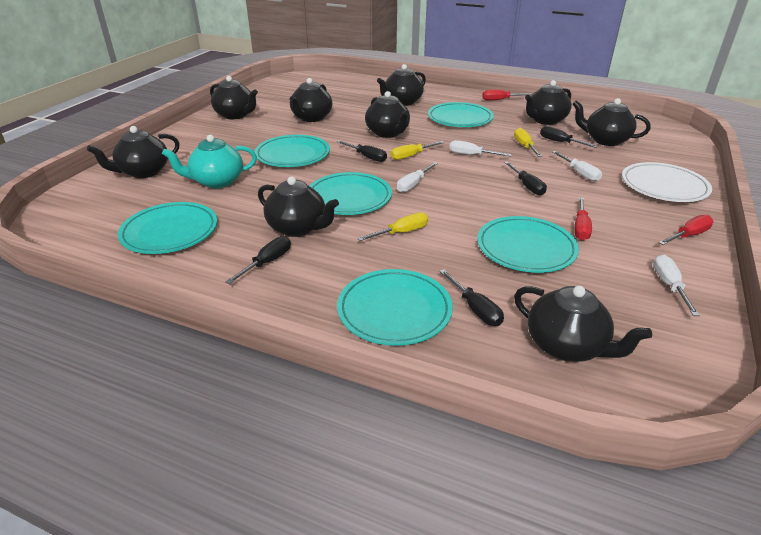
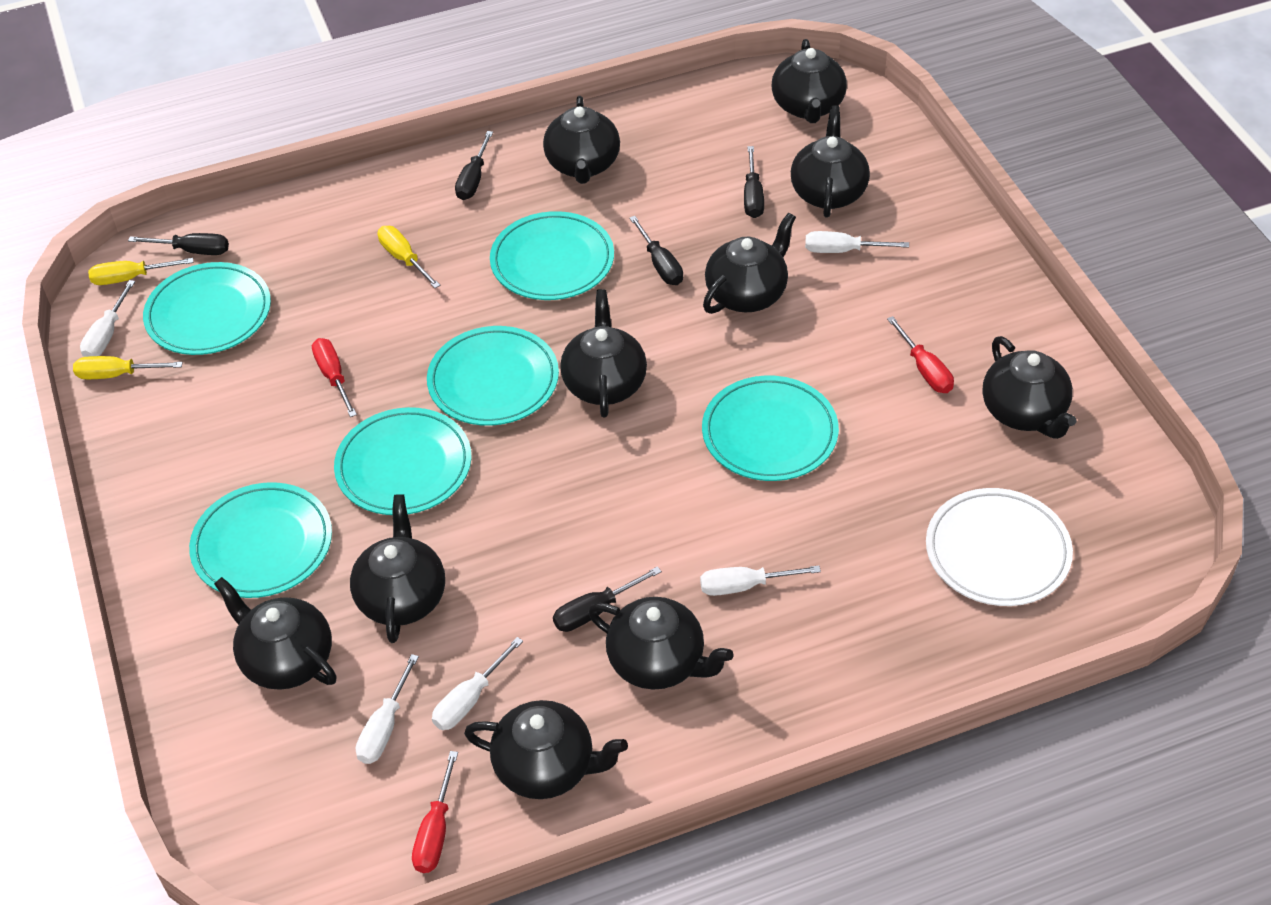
black teapot: 9 -> 10
turquoise teapot: 1 -> 0
white screwdriver: 4 -> 5

